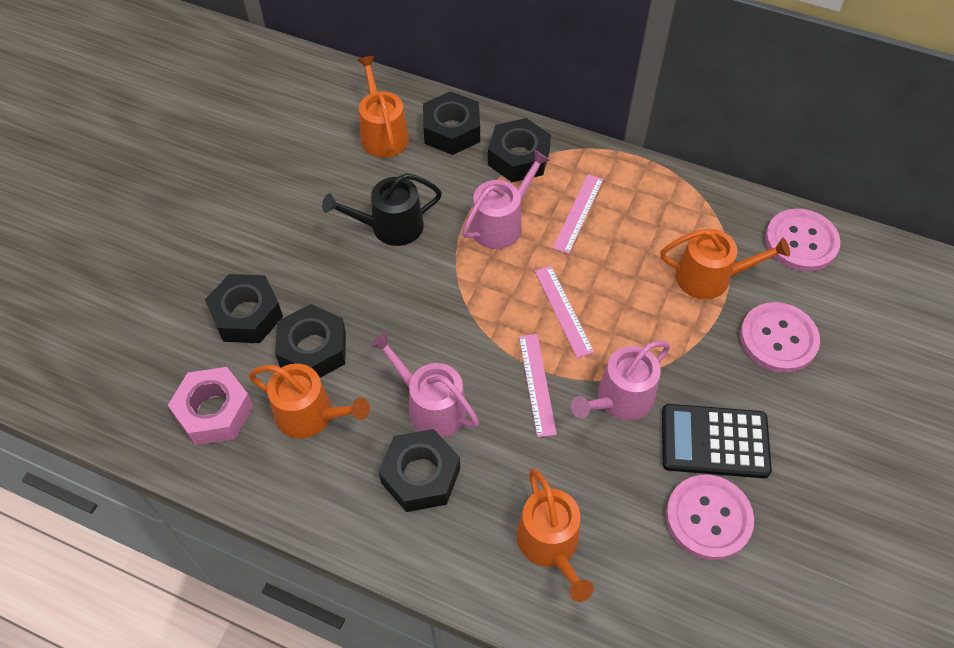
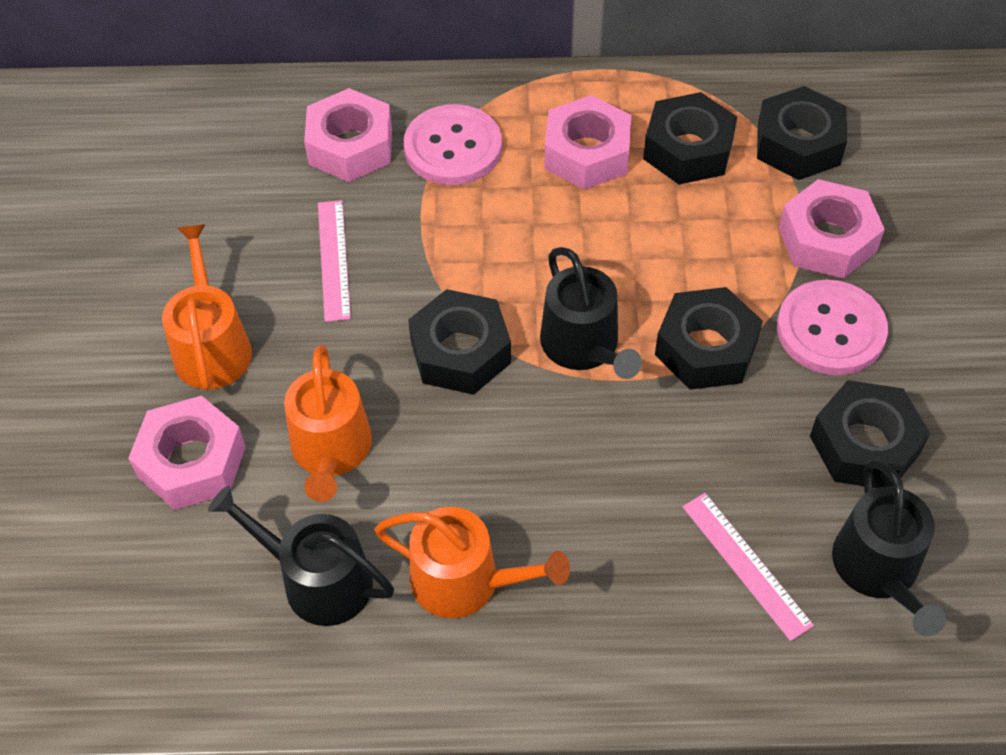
black calculator: 1 -> 0
black watering can: 1 -> 3
orange watering can: 4 -> 3
pink button: 3 -> 2
pink nut: 1 -> 4
pink ruler: 3 -> 2
pink watering can: 3 -> 0

